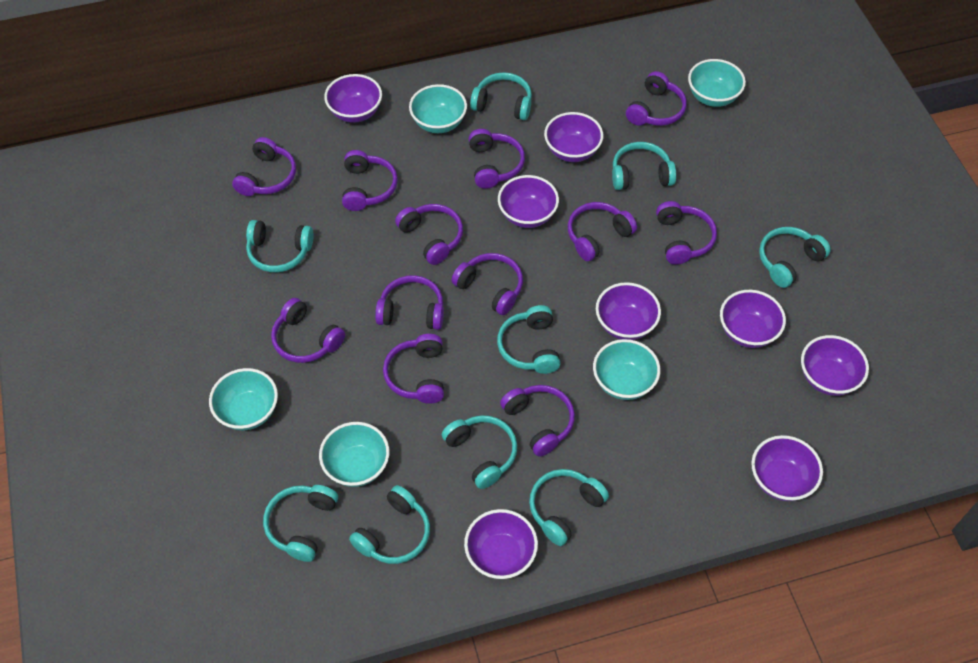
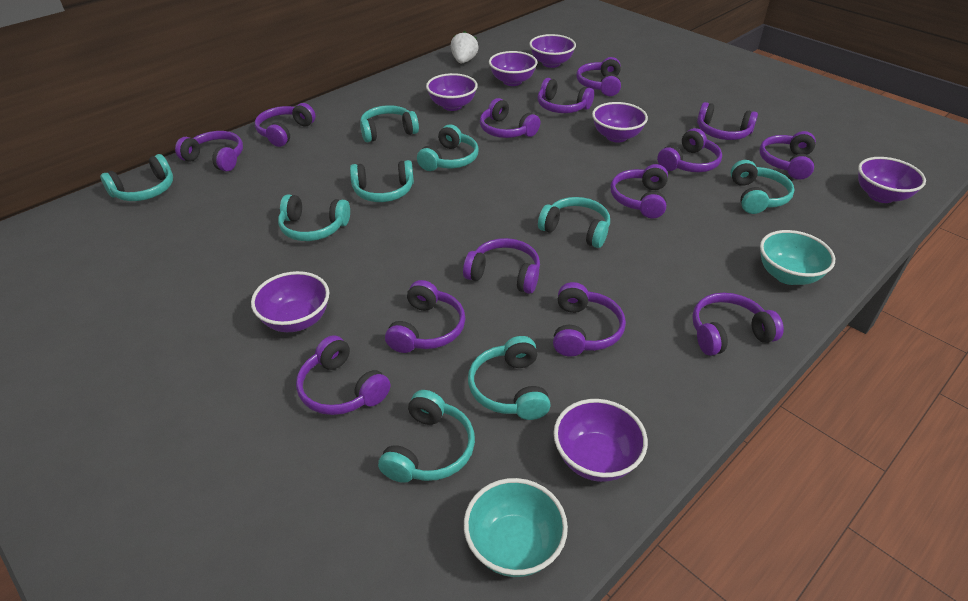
purple bowl: 8 -> 7
purple headphones: 12 -> 14
turquoise bowl: 5 -> 2
white strawberry: 0 -> 1

